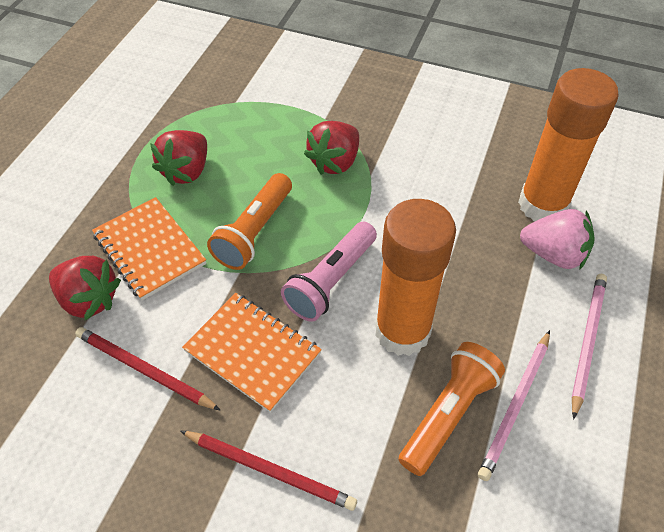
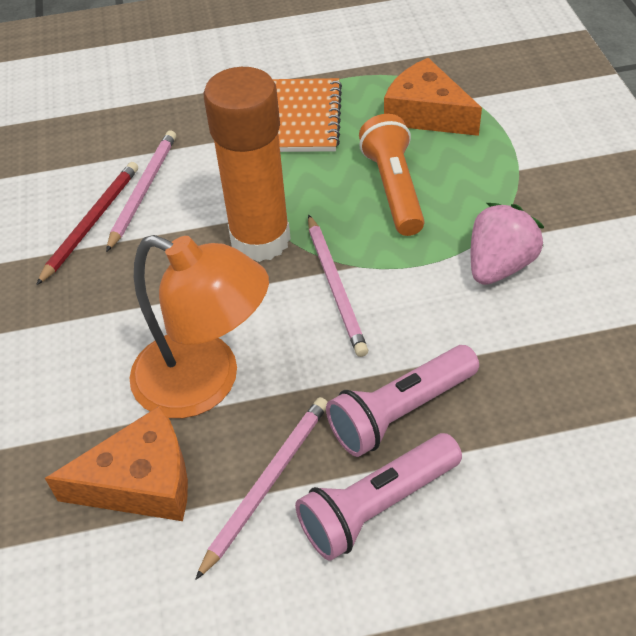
orange cheese: 0 -> 2
orange flashlight: 2 -> 1
orange glue stick: 2 -> 1
orange lamp: 0 -> 1
orange notebook: 2 -> 1
pink flashlight: 1 -> 2
pink pencil: 2 -> 3
red pencil: 2 -> 1
red strawberry: 3 -> 0

